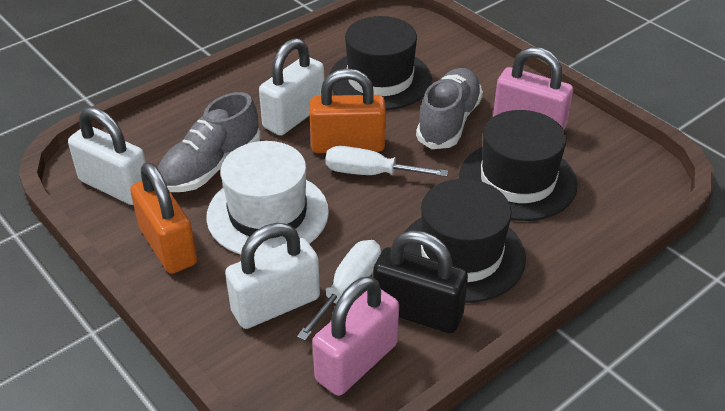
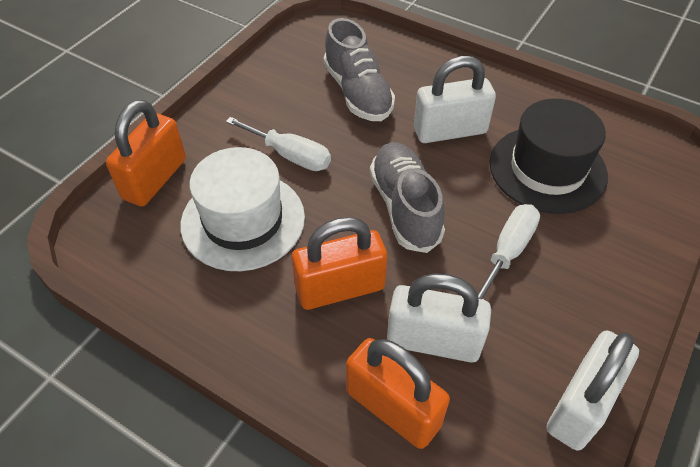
black hat: 3 -> 1
black padlock: 1 -> 0
orange padlock: 2 -> 3
pink padlock: 2 -> 0

